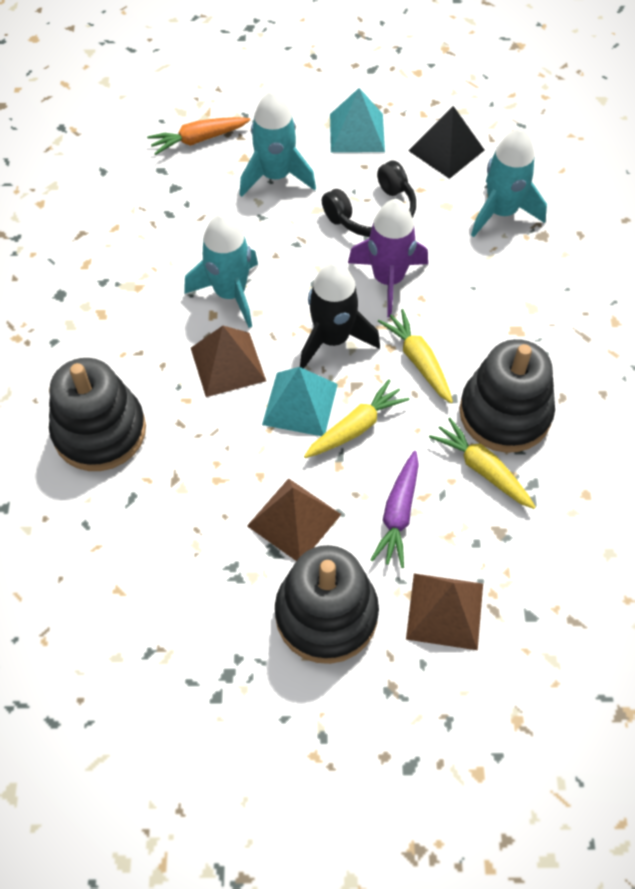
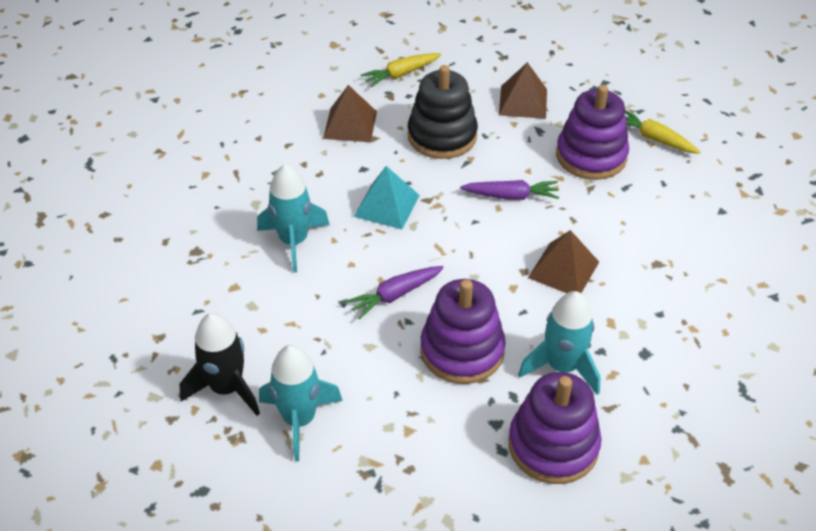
black headphones: 1 -> 0
black pyramid: 1 -> 0
black stacking toy: 3 -> 1
orange carrot: 1 -> 0
purple carrot: 1 -> 2
purple rocket: 1 -> 0
purple stacking toy: 0 -> 3
turquoise pyramid: 2 -> 1
yellow carrot: 3 -> 2

